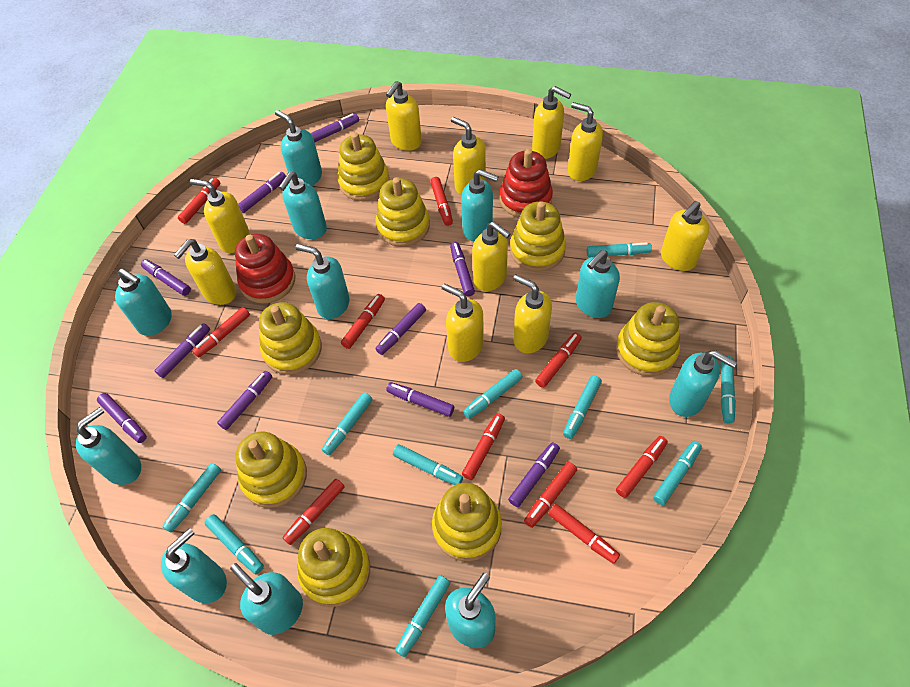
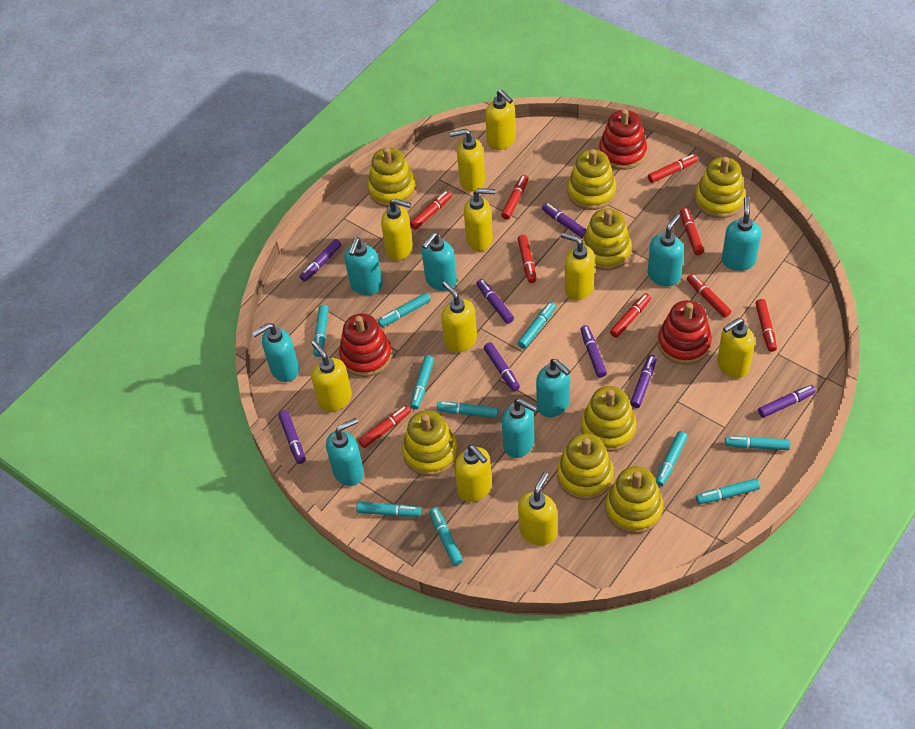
purple marker: 10 -> 8
red marker: 10 -> 9
red stacking toy: 2 -> 3
turquoise soap dispenser: 11 -> 8

